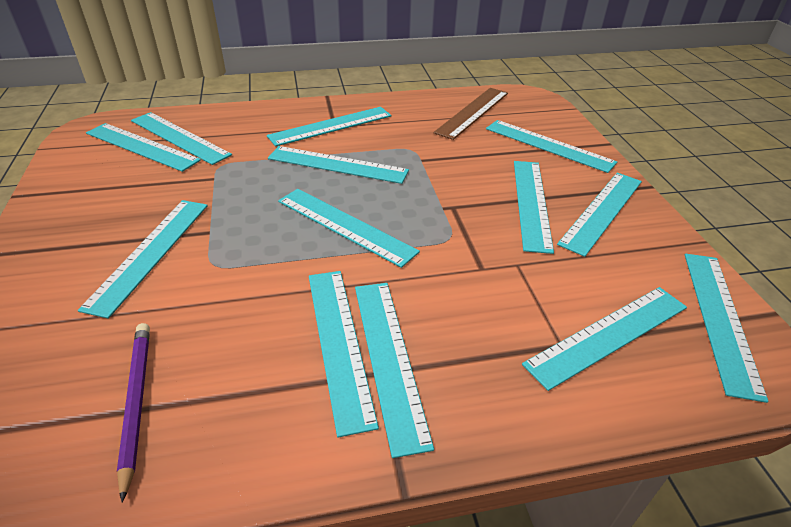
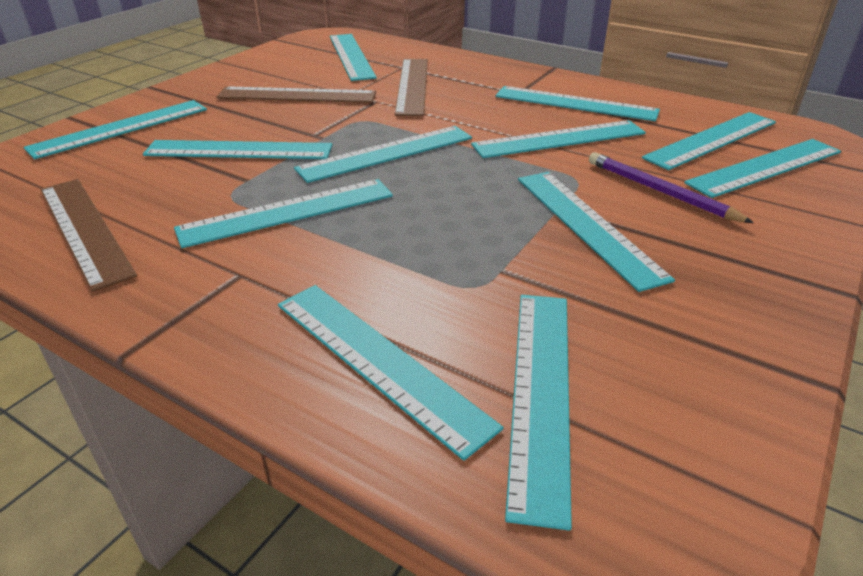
brown ruler: 1 -> 3
turquoise ruler: 13 -> 12

